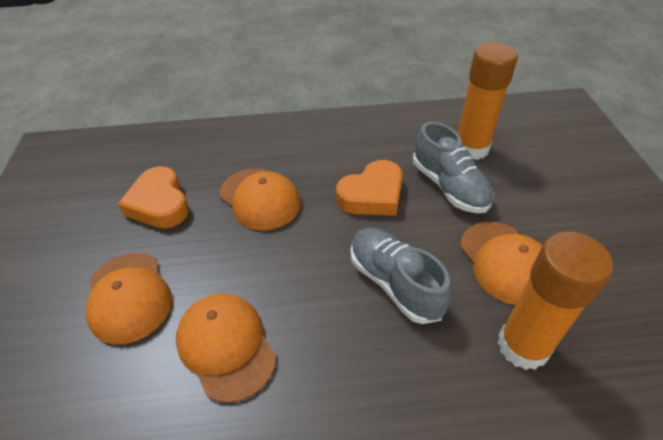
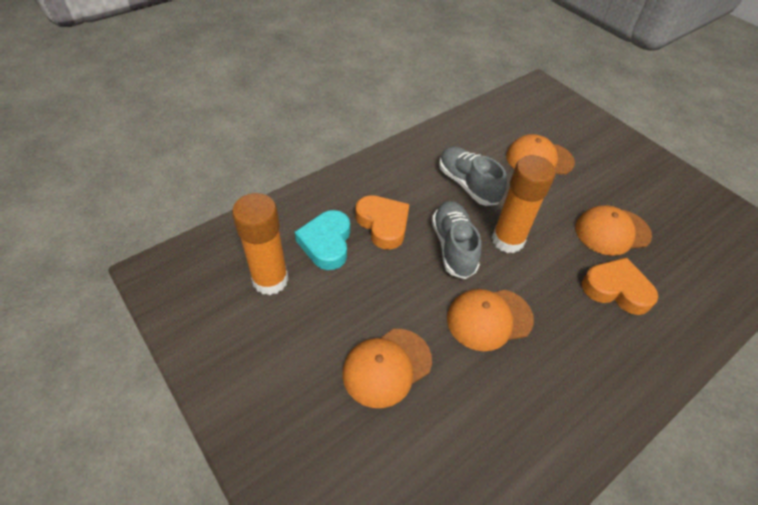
turquoise heart: 0 -> 1

